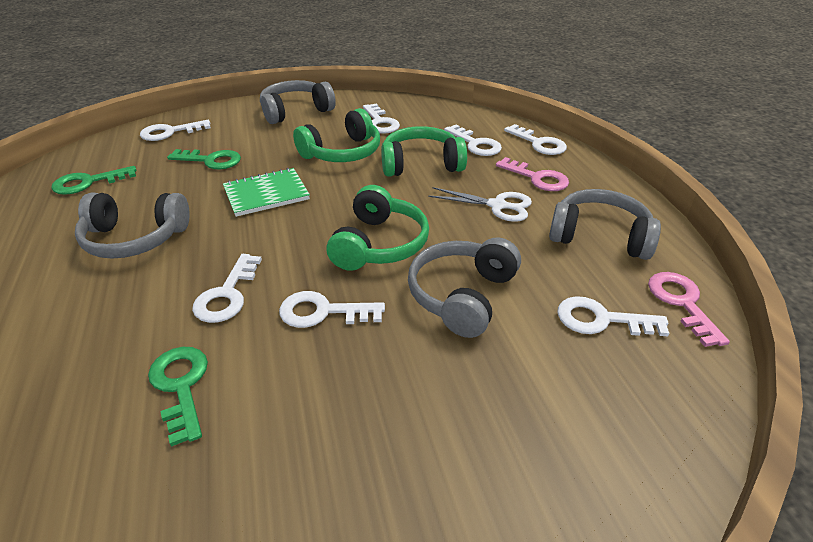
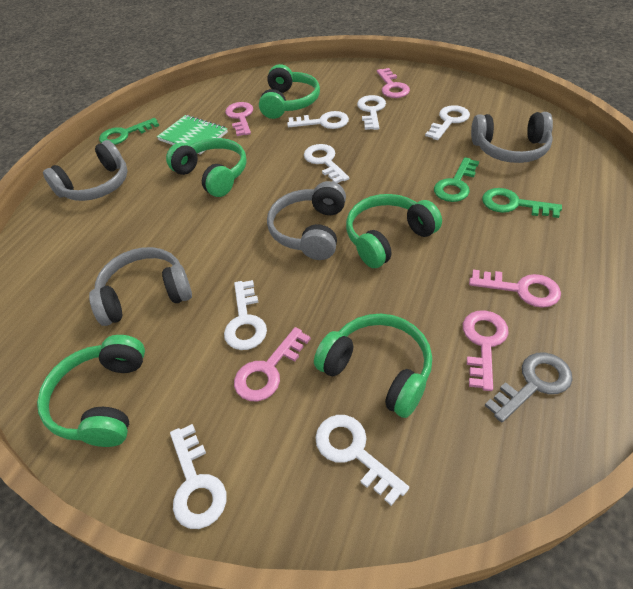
green headphones: 3 -> 5
grey key: 0 -> 1
pink key: 2 -> 5
white scissors: 1 -> 0

